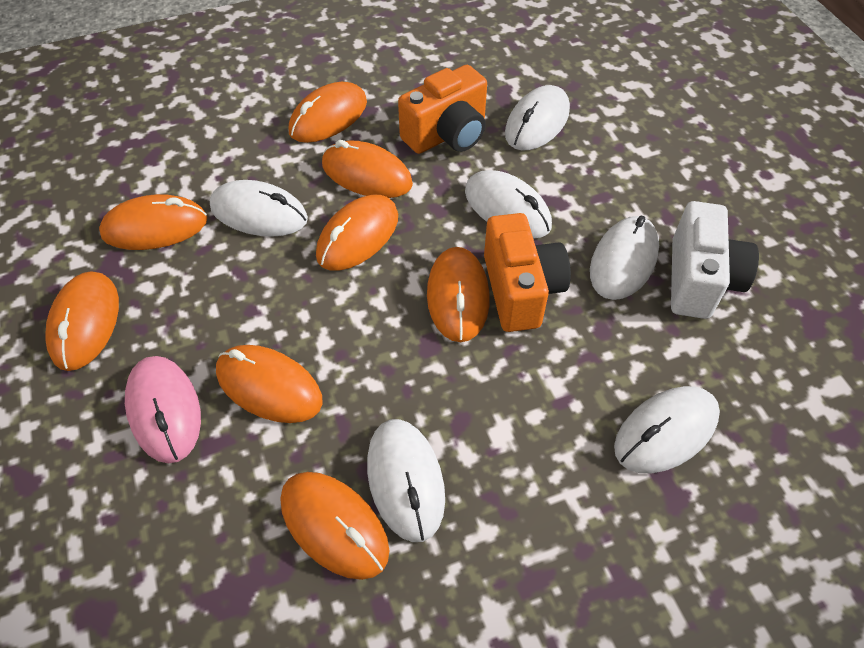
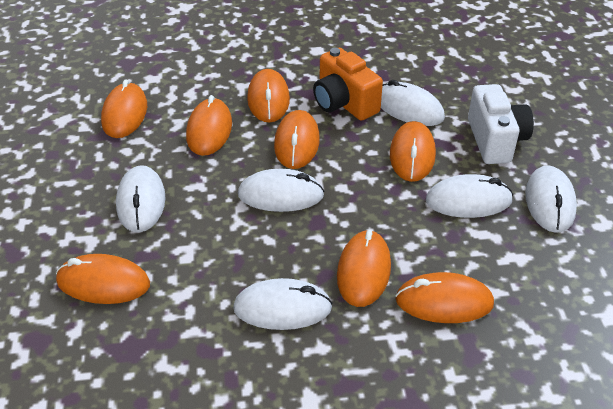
orange camera: 2 -> 1
pink mouse: 1 -> 0

